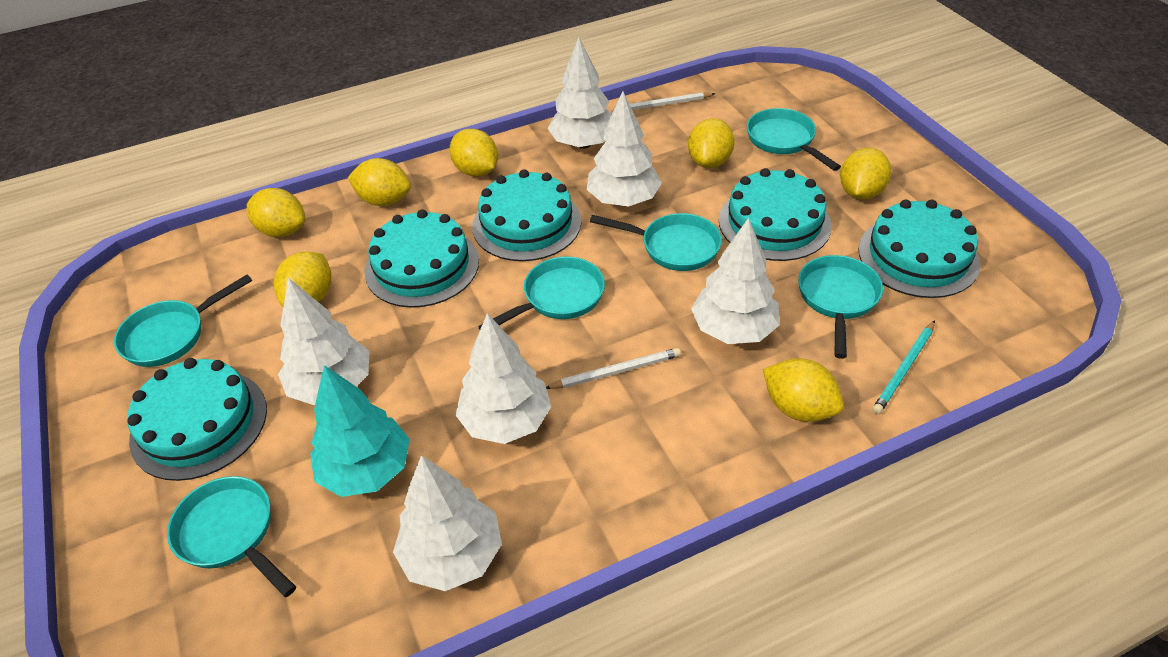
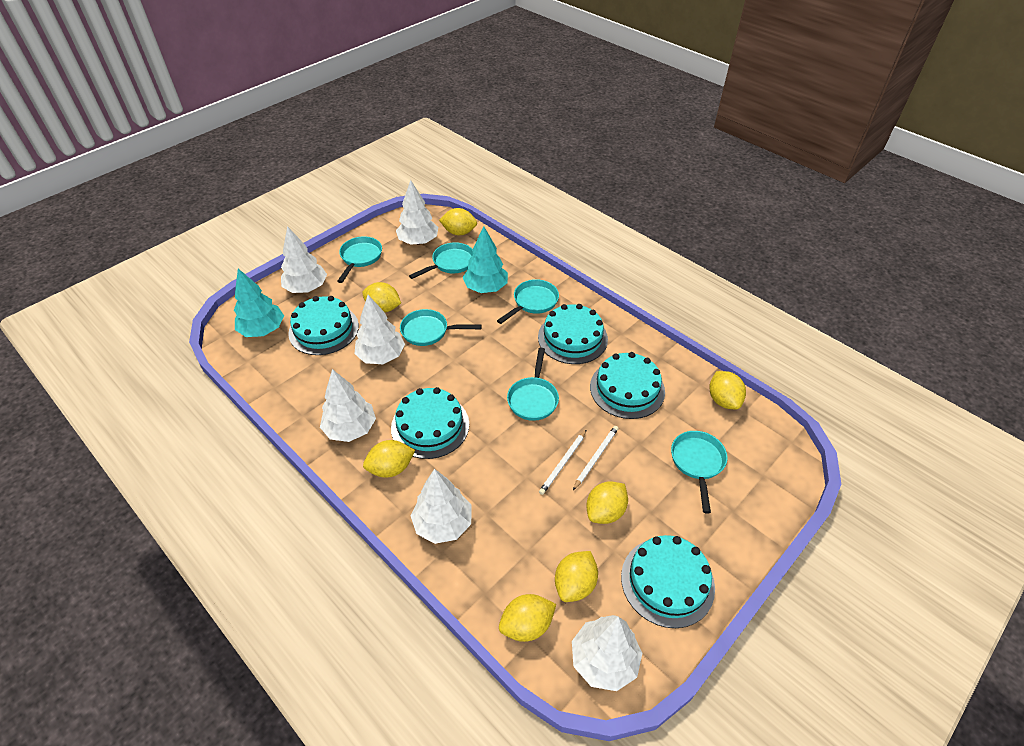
turquoise pencil: 1 -> 0
turquoise tree: 1 -> 2

